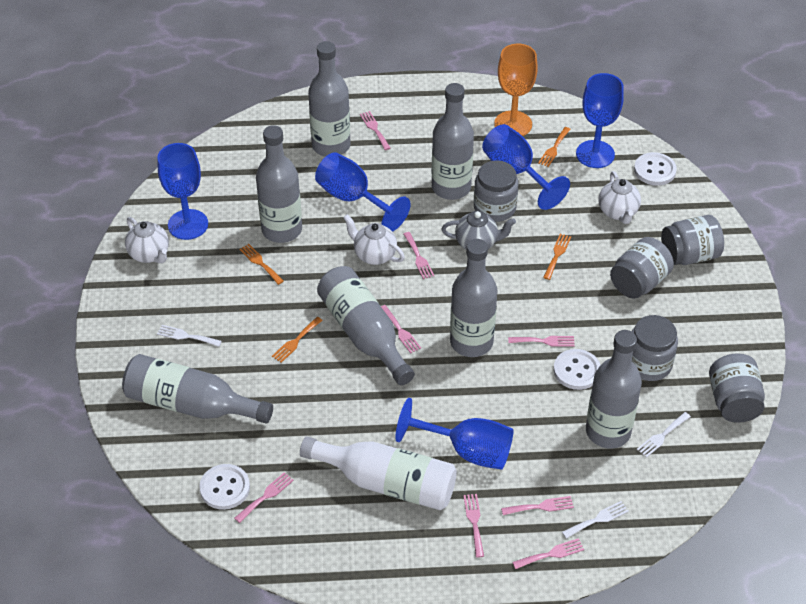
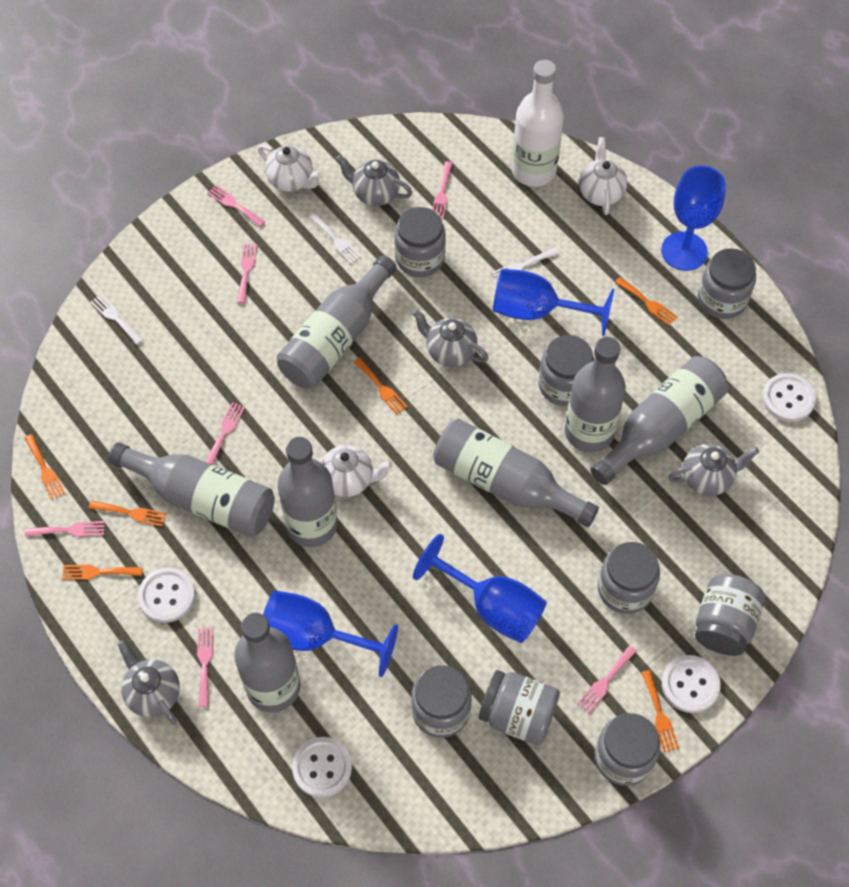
blue goblet: 5 -> 4
grey jar: 5 -> 8
grey teapot: 1 -> 4
orange fork: 4 -> 6
orange goblet: 1 -> 0
pink fork: 8 -> 7
white button: 3 -> 4

